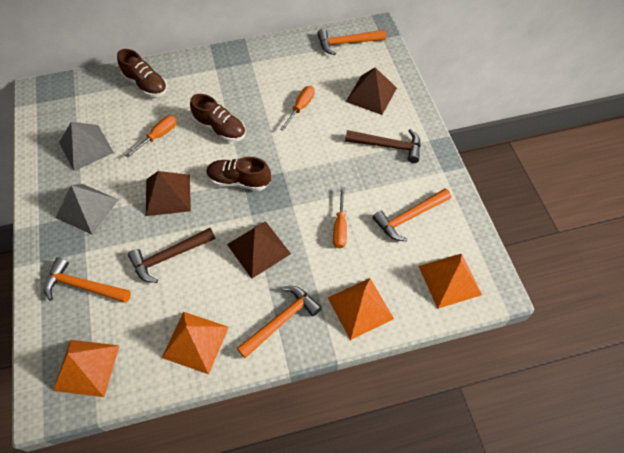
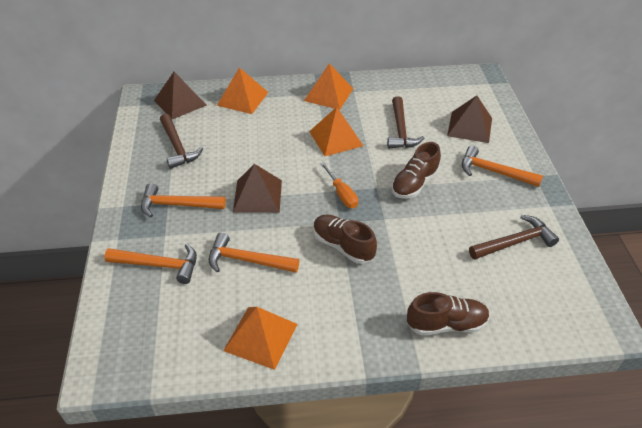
brown hammer: 2 -> 3
grey pyramid: 2 -> 0
orange screwdriver: 3 -> 1

